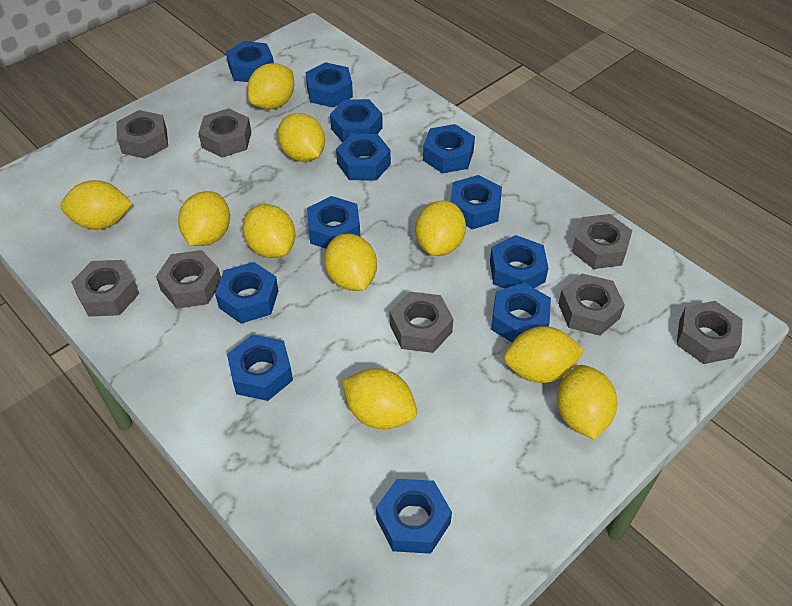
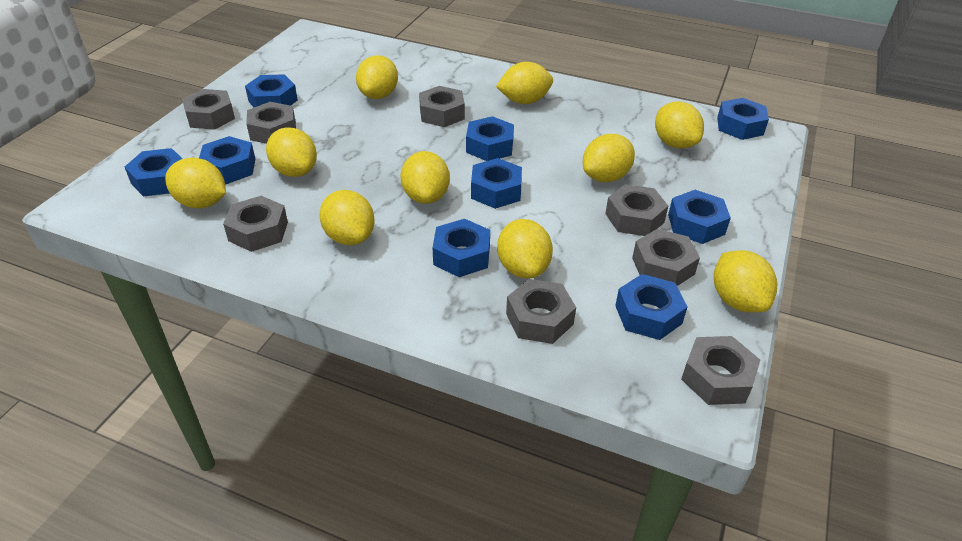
blue nut: 12 -> 9

